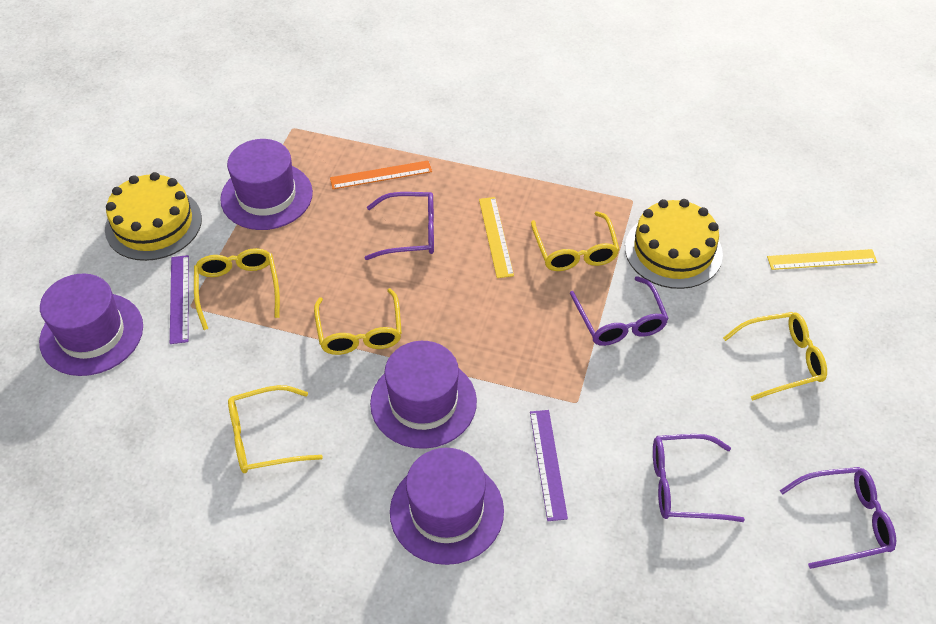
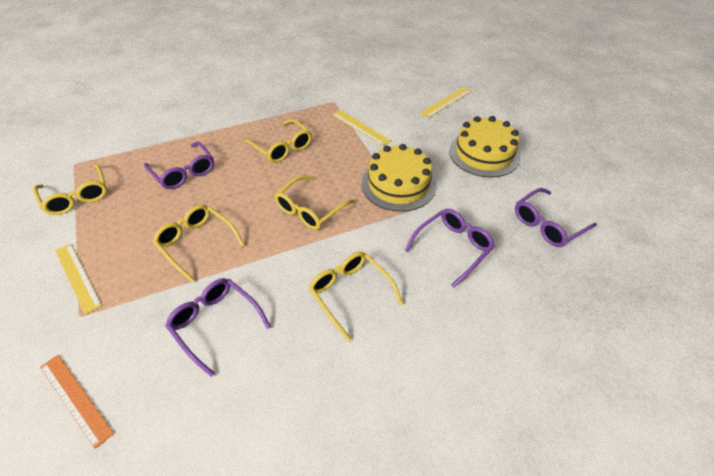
purple hat: 4 -> 0
purple ruler: 2 -> 0
yellow ruler: 2 -> 3

